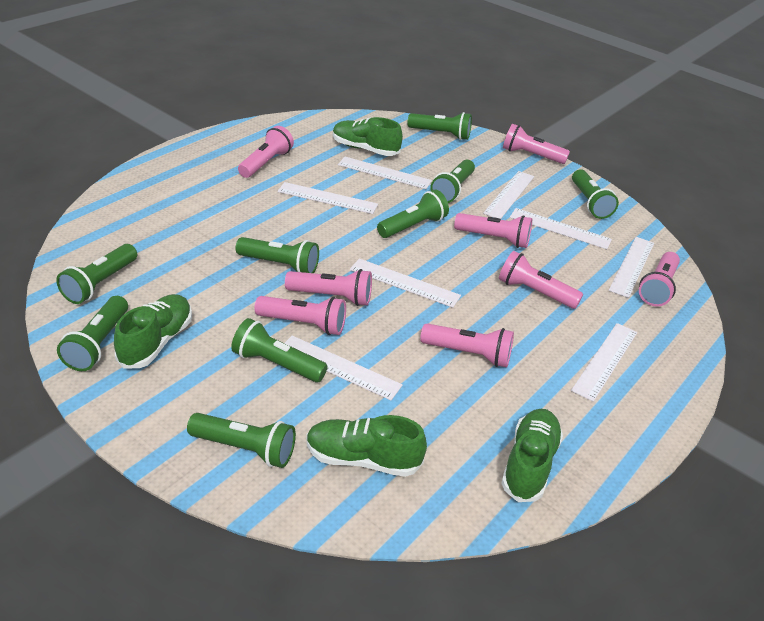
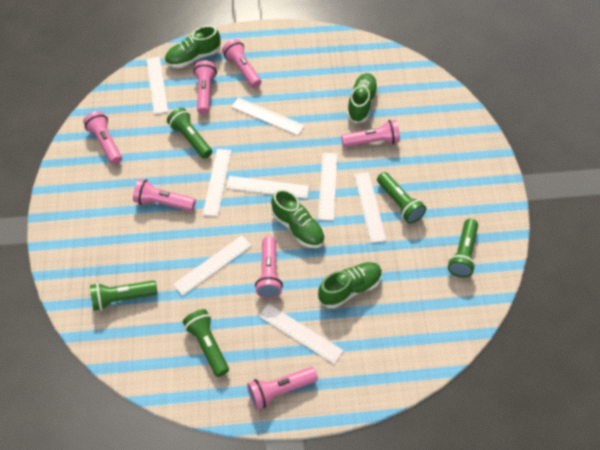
green flashlight: 9 -> 5
pink flashlight: 8 -> 7

